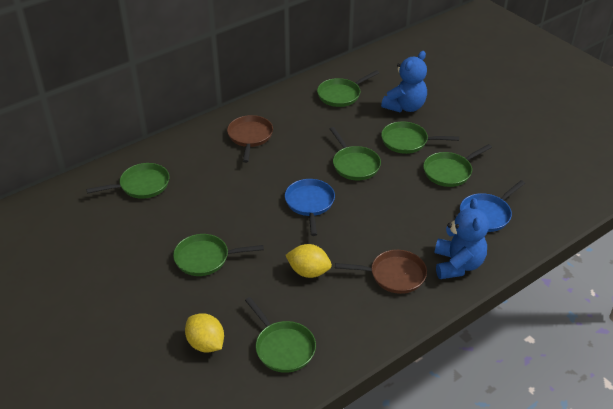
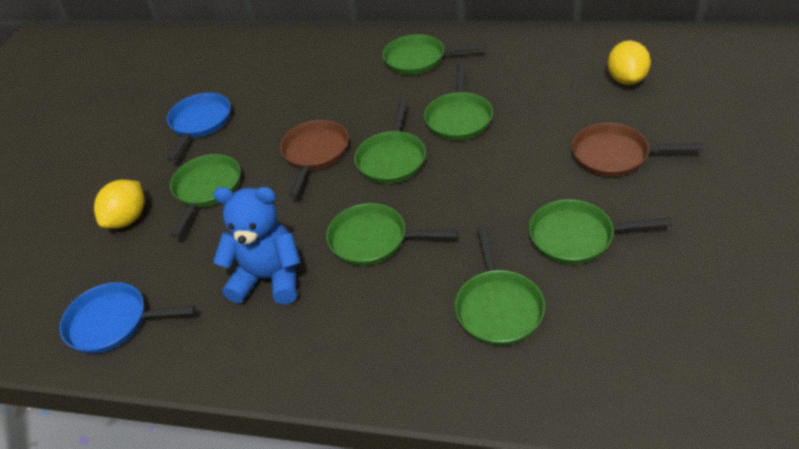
blue teddy bear: 2 -> 1

